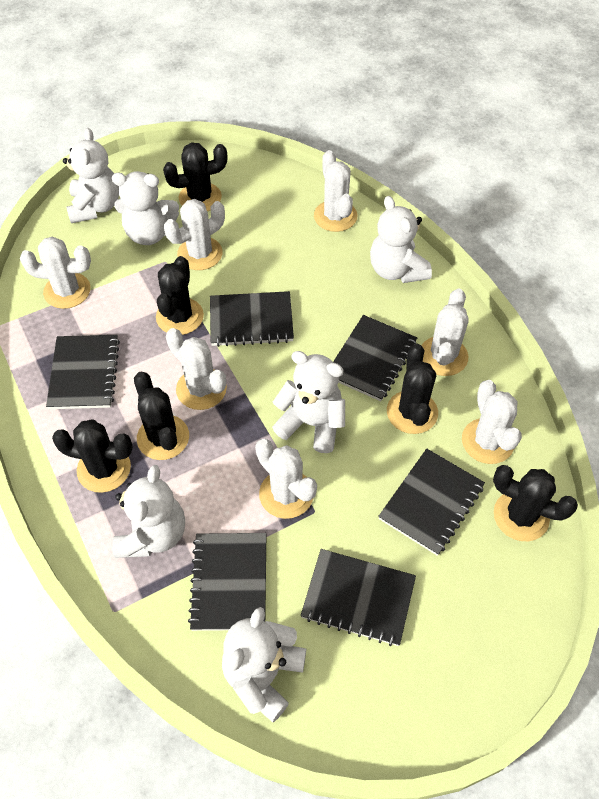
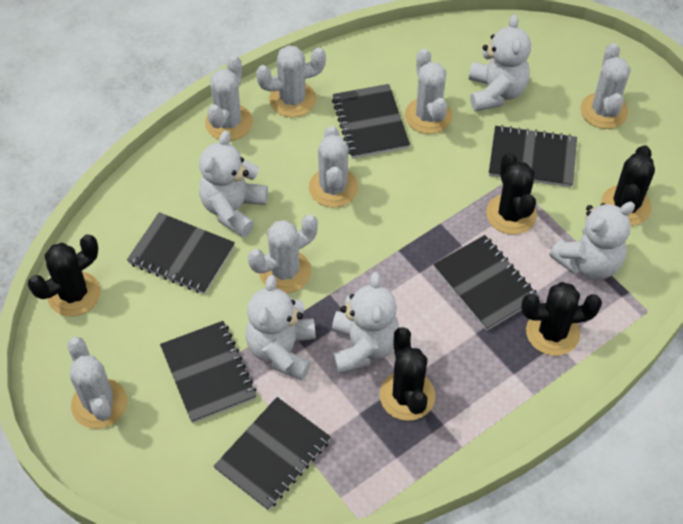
black cactus: 6 -> 5
white teddy bear: 6 -> 5

